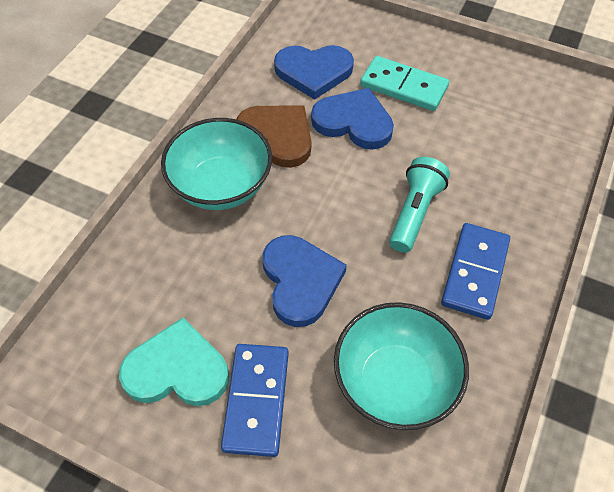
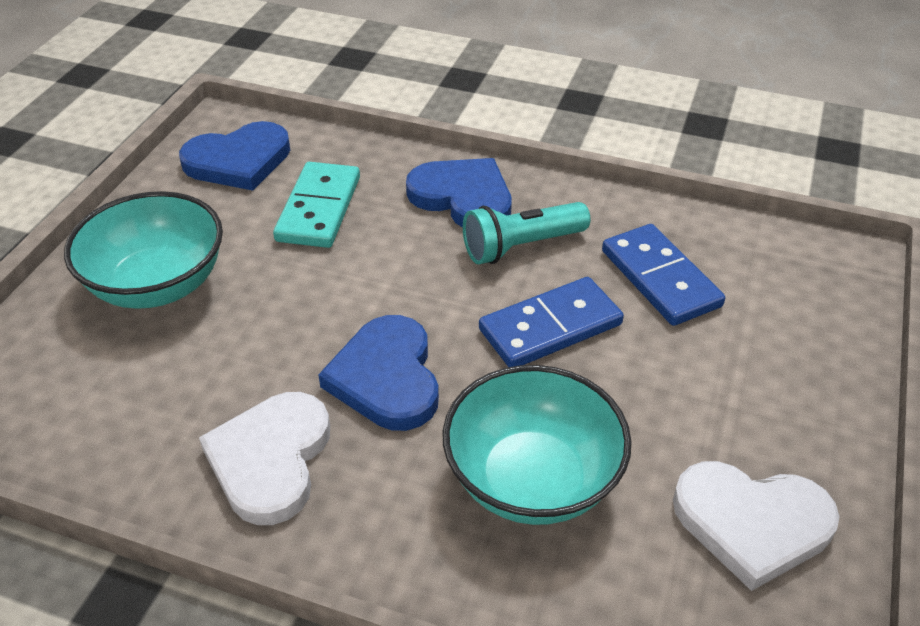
brown heart: 1 -> 0
turquoise heart: 1 -> 0
white heart: 0 -> 2

